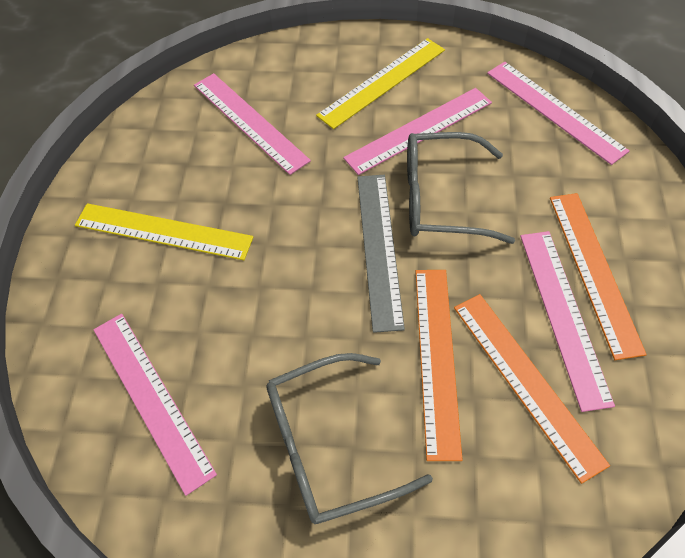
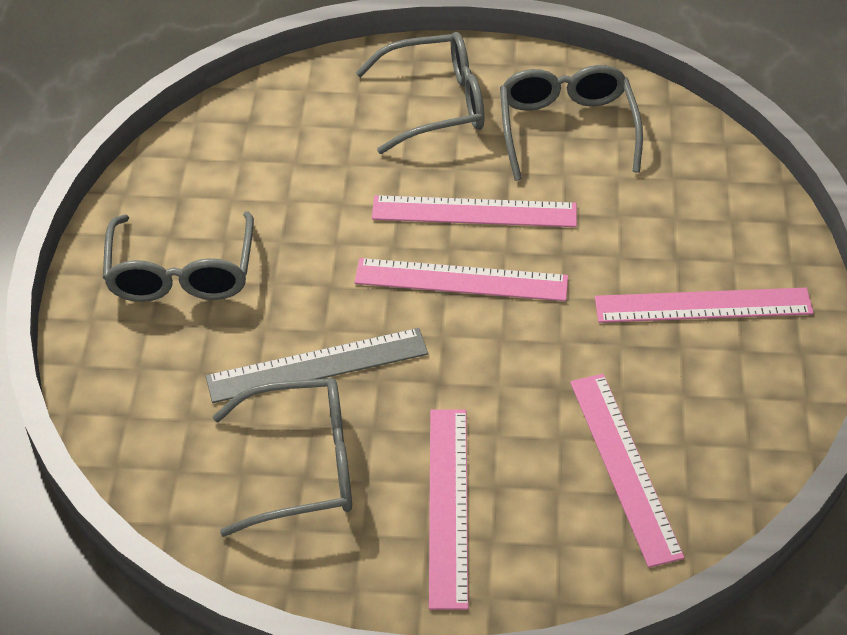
grey glasses: 2 -> 4
orange ruler: 3 -> 0
yellow ruler: 2 -> 0

